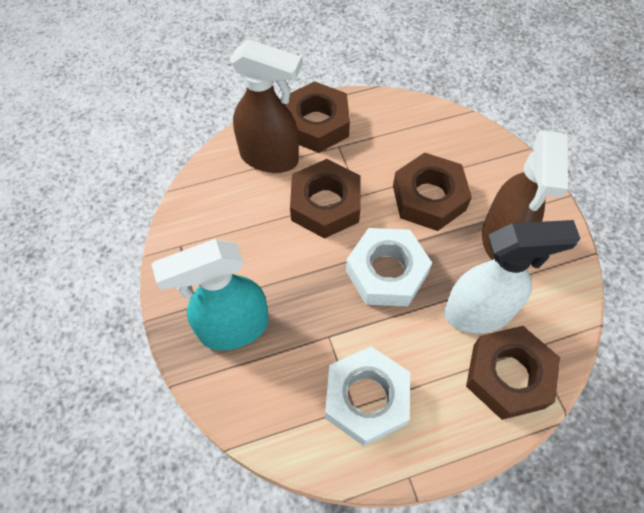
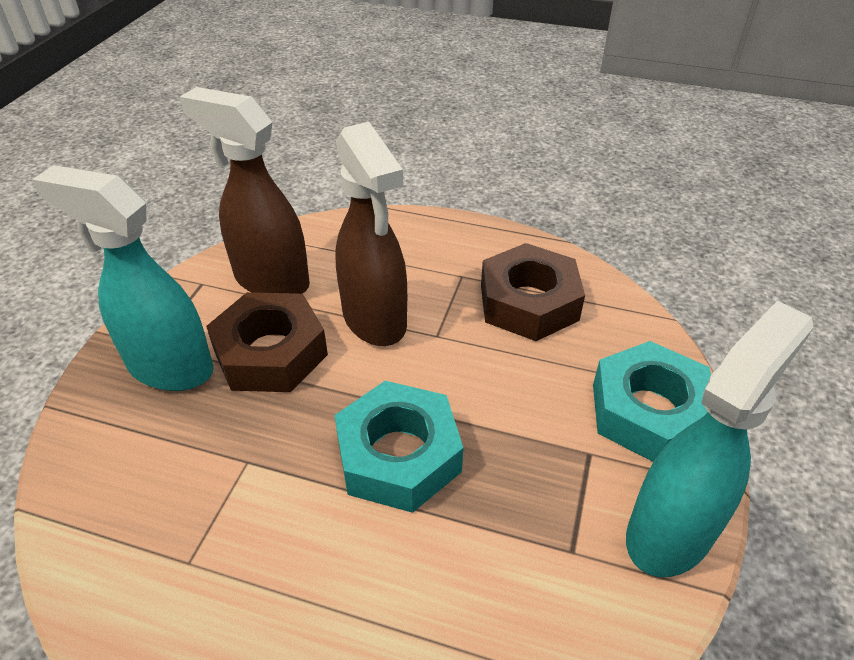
brown nut: 4 -> 2
turquoise nut: 0 -> 2
turquoise spray bottle: 1 -> 2
white nut: 2 -> 0
white spray bottle: 1 -> 0

